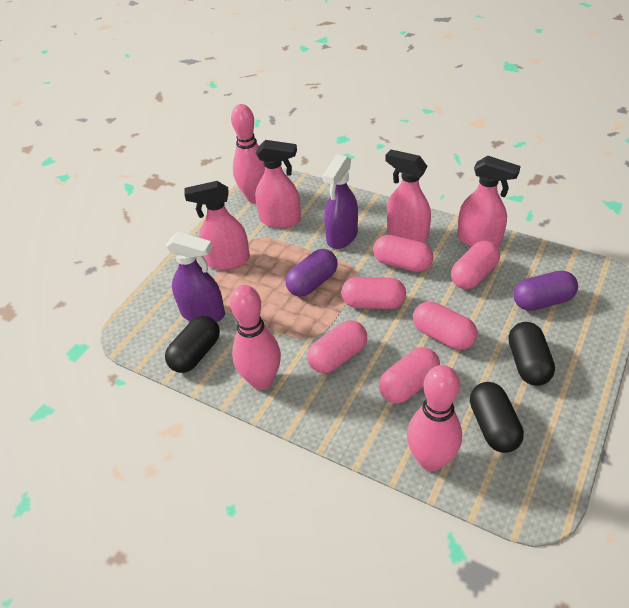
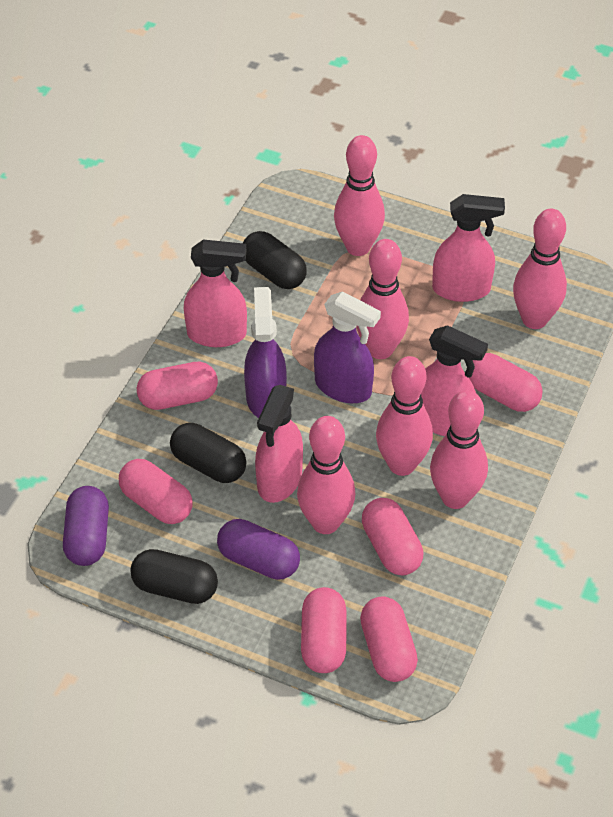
pink bowling pin: 3 -> 6

